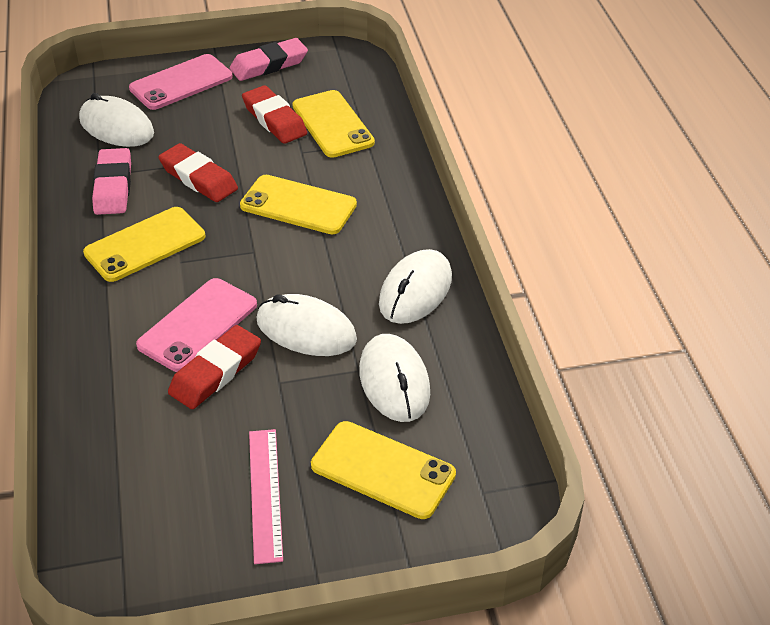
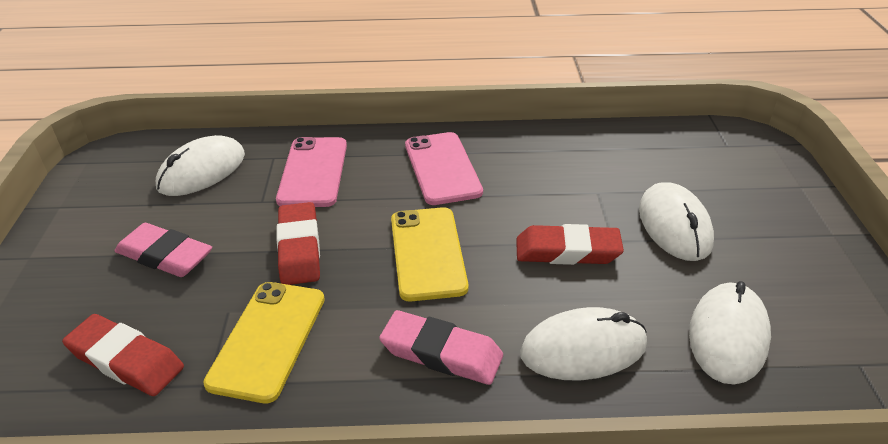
pink ruler: 1 -> 0
yellow phone: 4 -> 2

